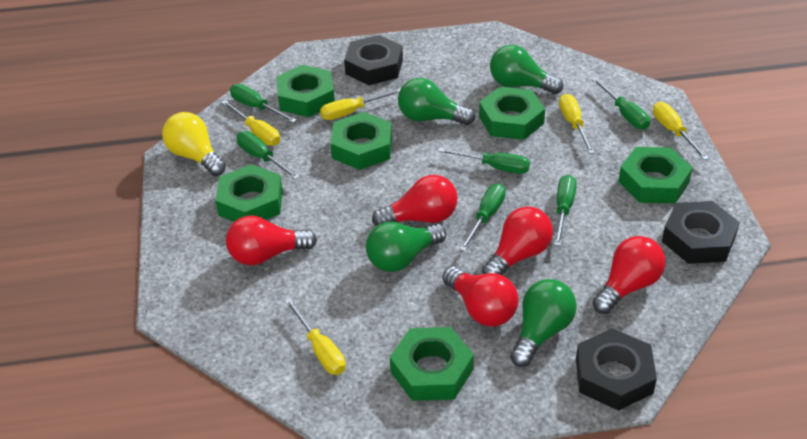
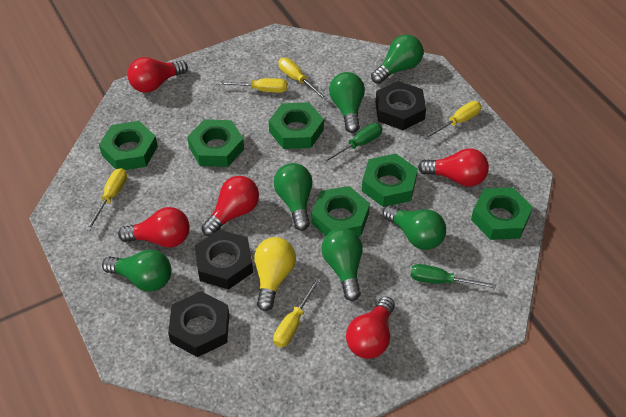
green light bulb: 4 -> 6
green screwdriver: 6 -> 2

